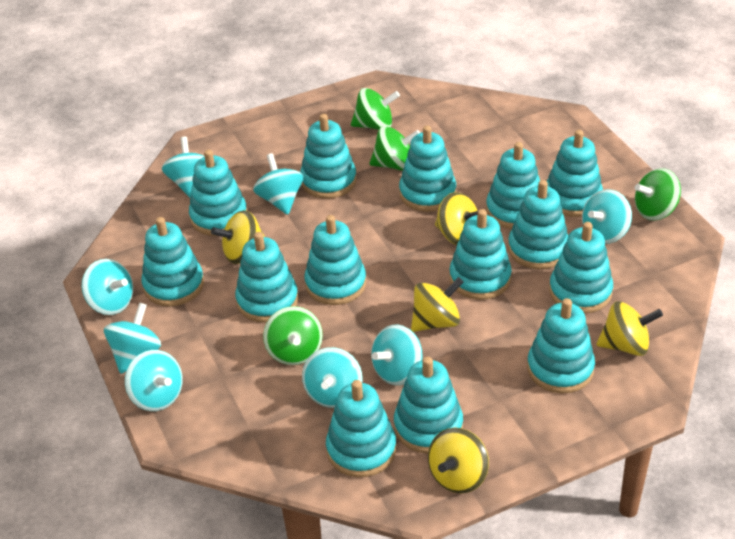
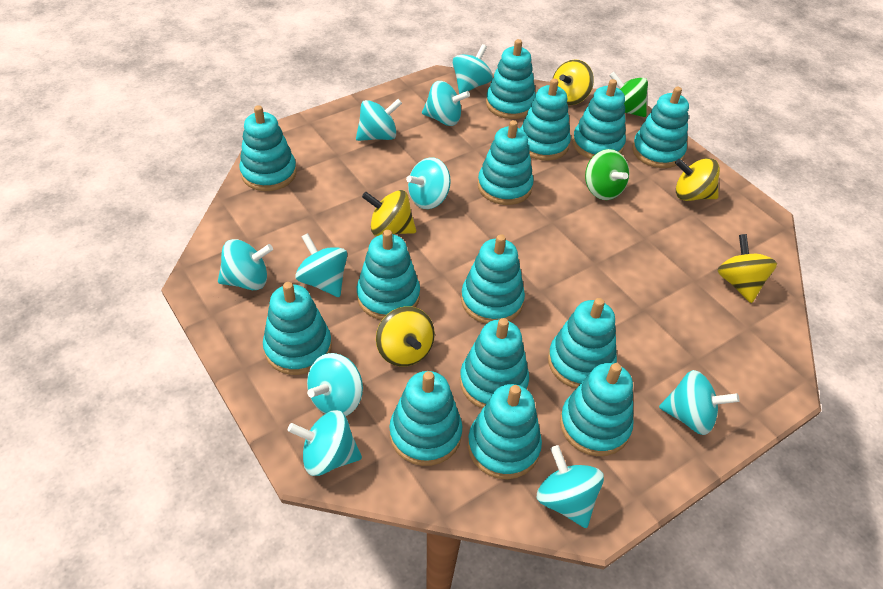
green spinning top: 4 -> 2
turquoise spinning top: 8 -> 10

